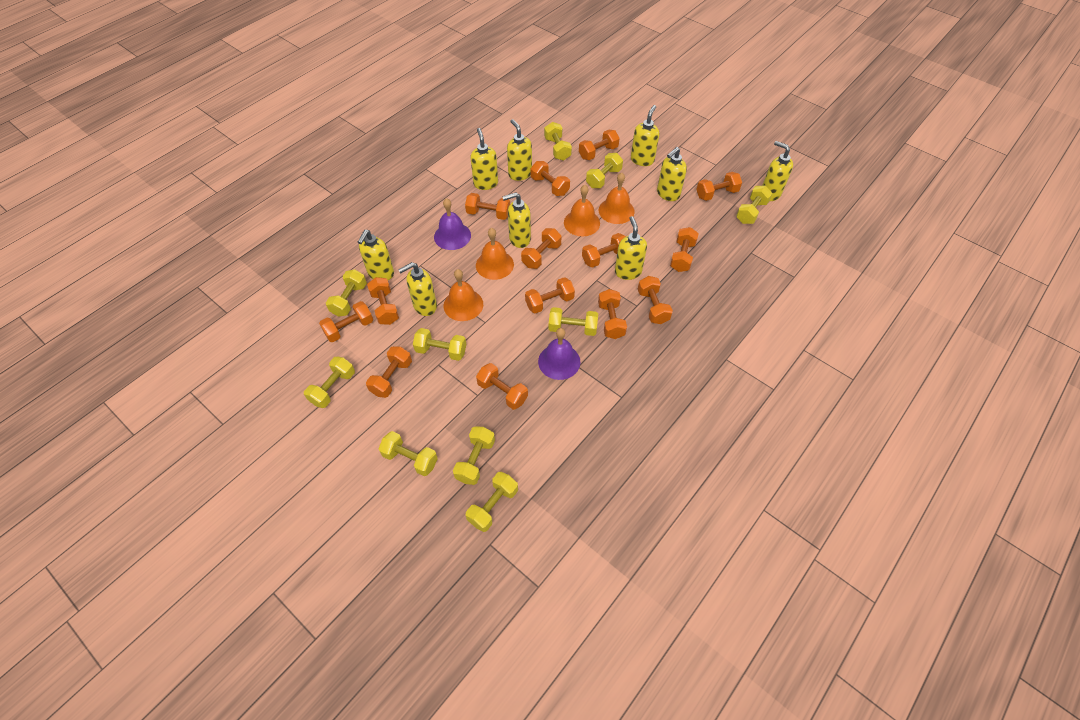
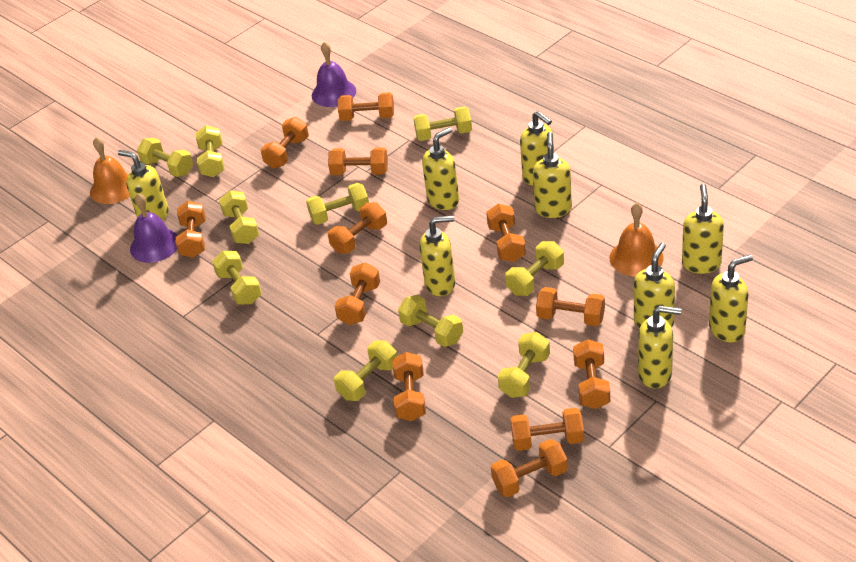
orange bell: 4 -> 2
orange dumbbell: 14 -> 12

